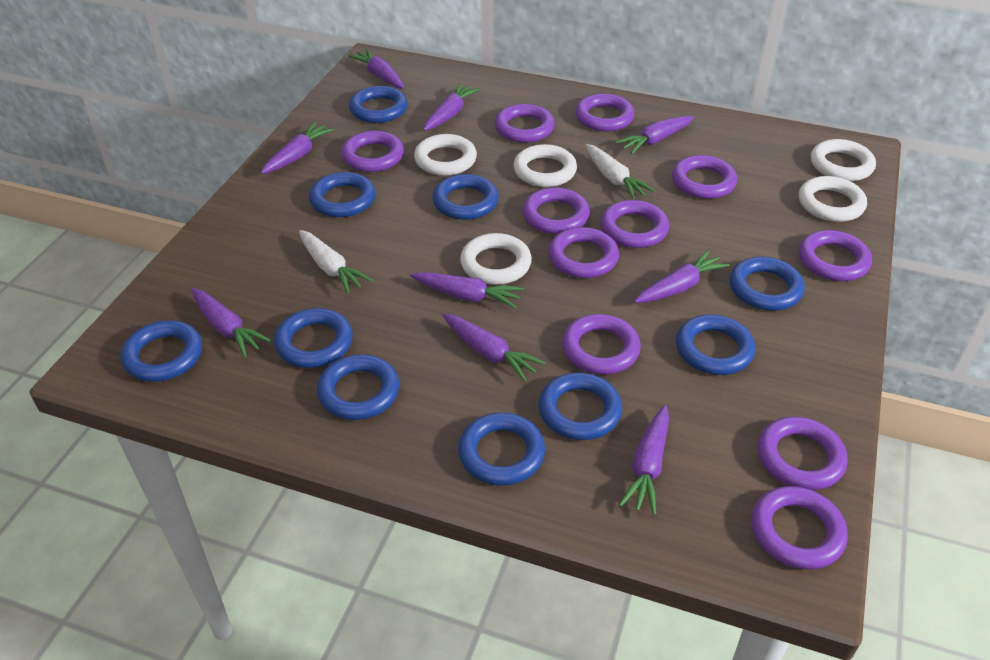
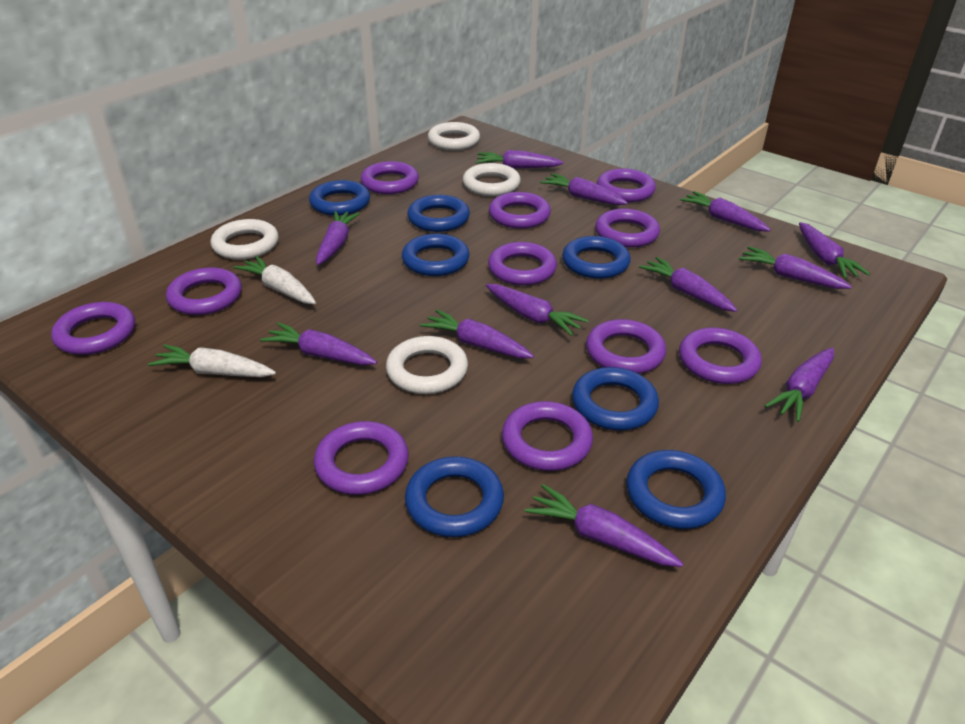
blue ring: 10 -> 7
purple carrot: 9 -> 12
white ring: 5 -> 4

